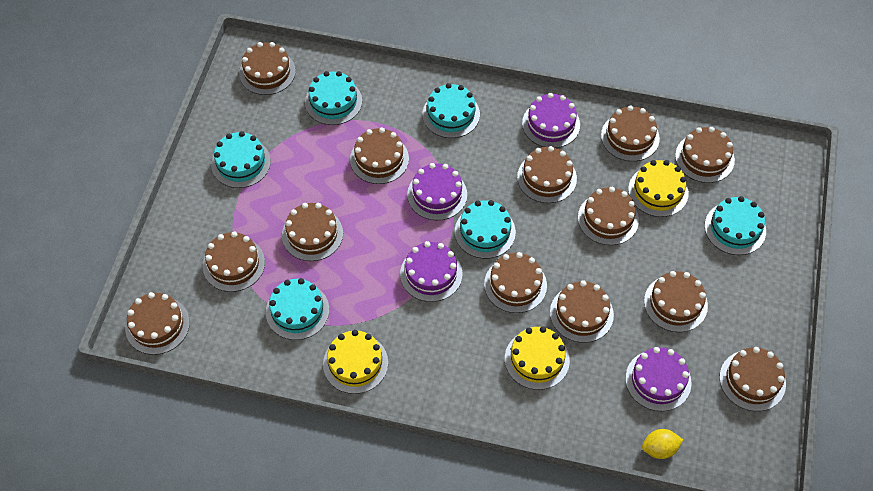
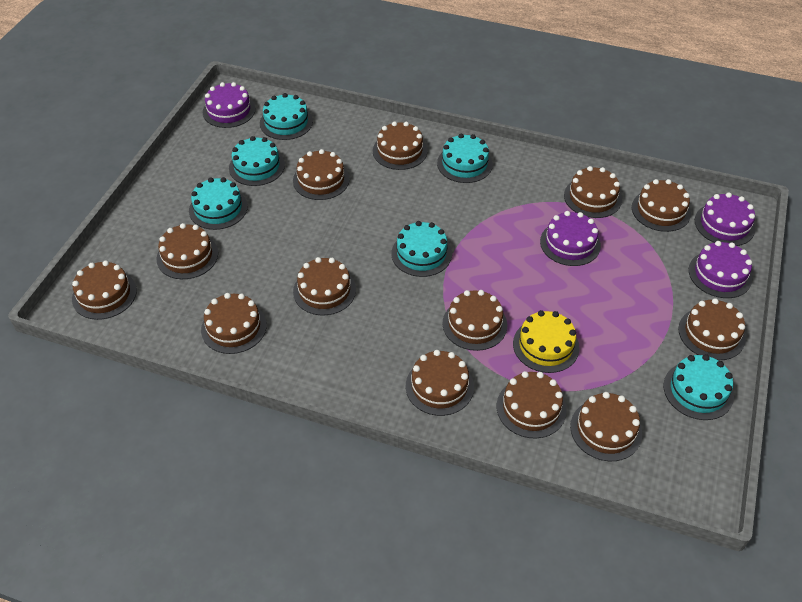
yellow cake: 3 -> 1
yellow lemon: 1 -> 0

